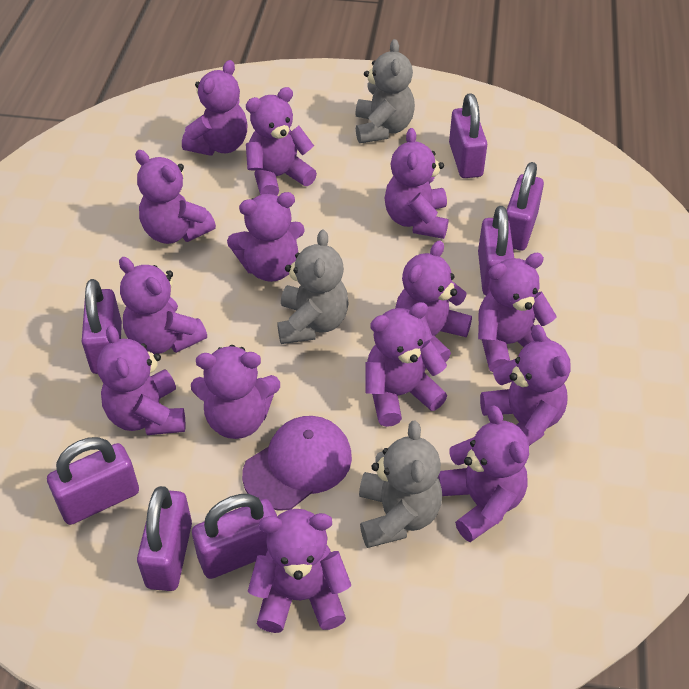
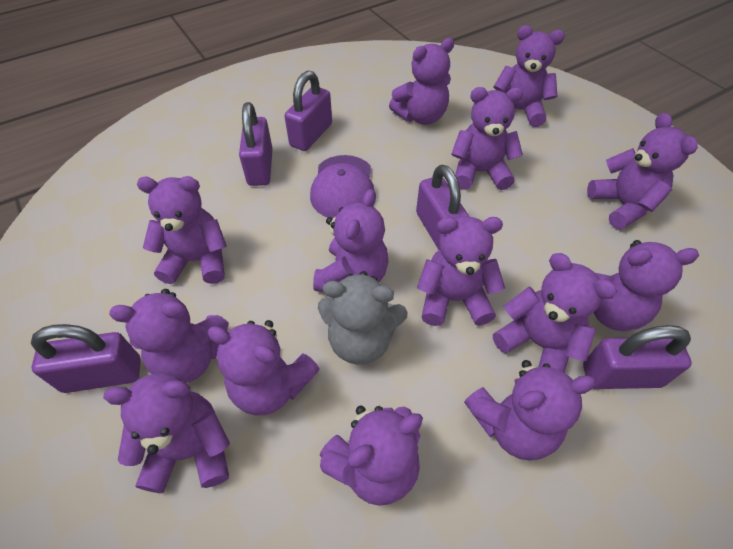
grey teddy bear: 3 -> 1
purple padlock: 7 -> 5

